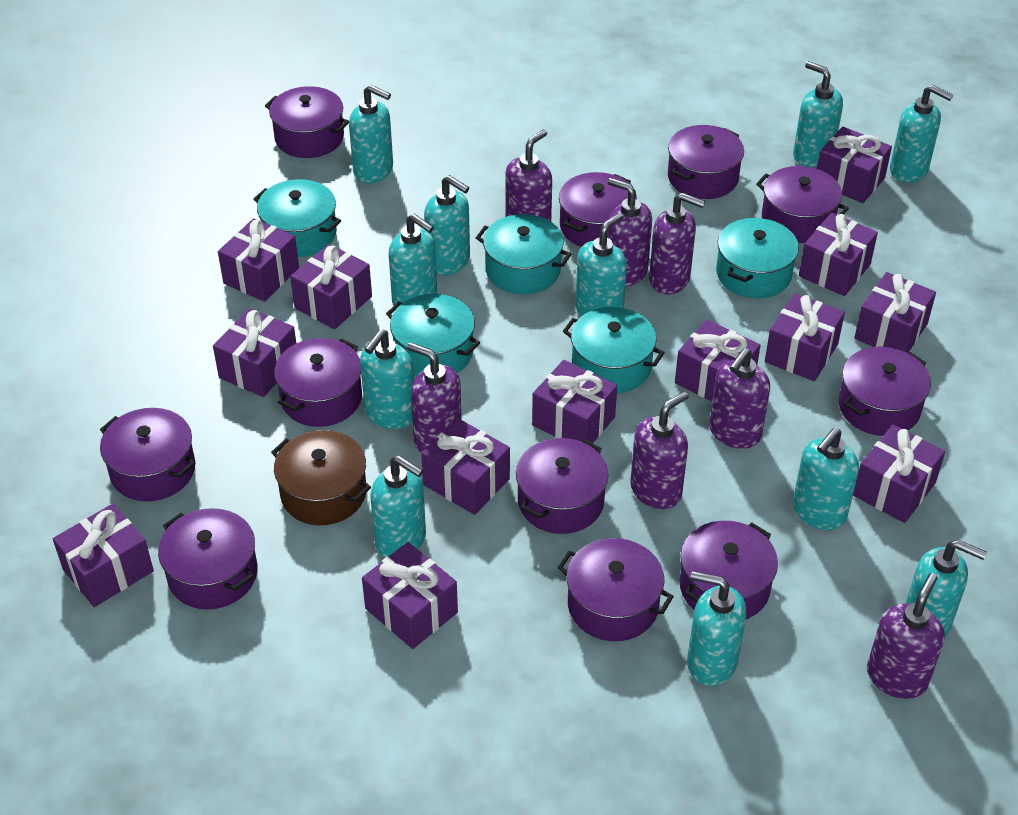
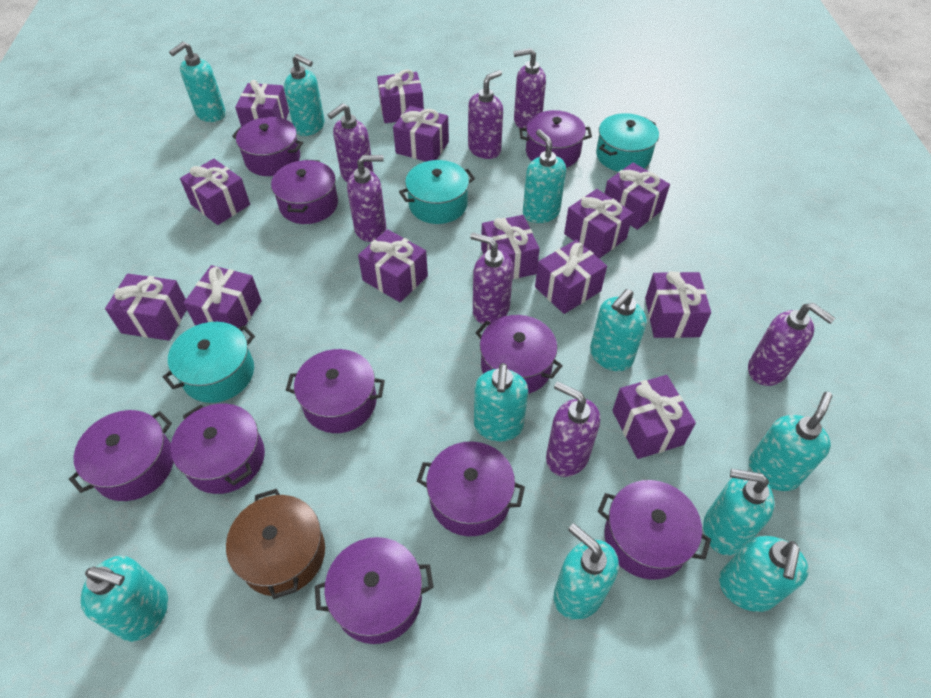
purple pot: 11 -> 10
turquoise pot: 5 -> 3
turquoise soap dispenser: 11 -> 10

